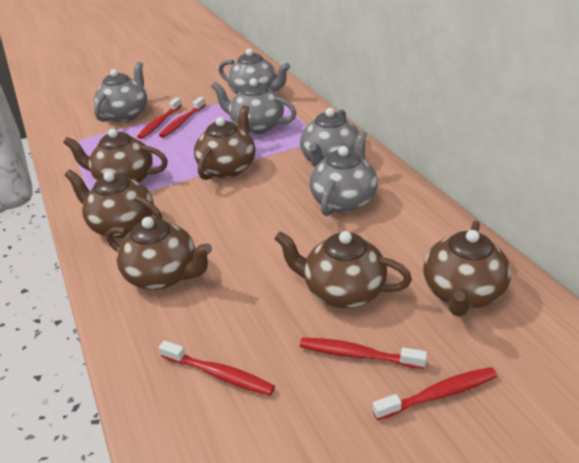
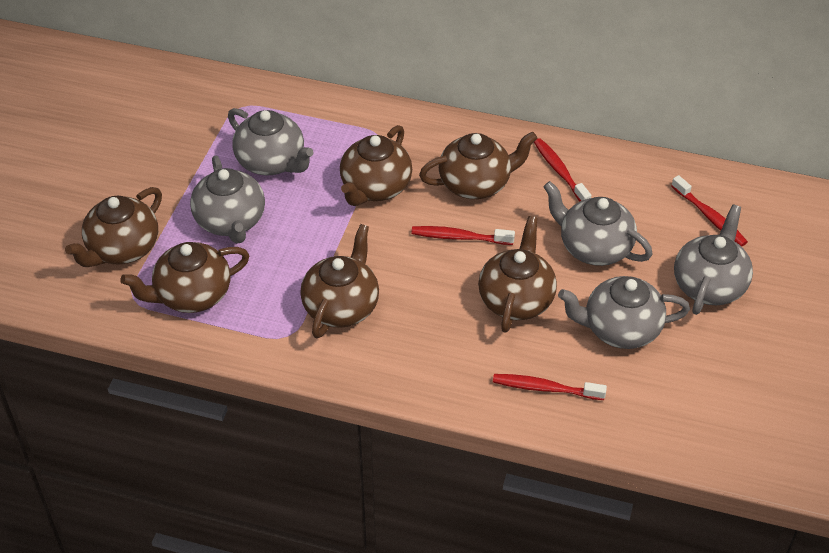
red toothbrush: 5 -> 4

